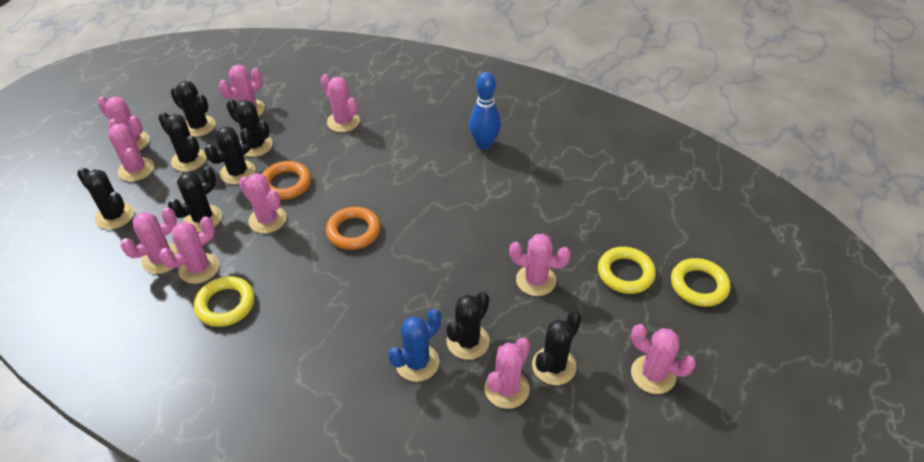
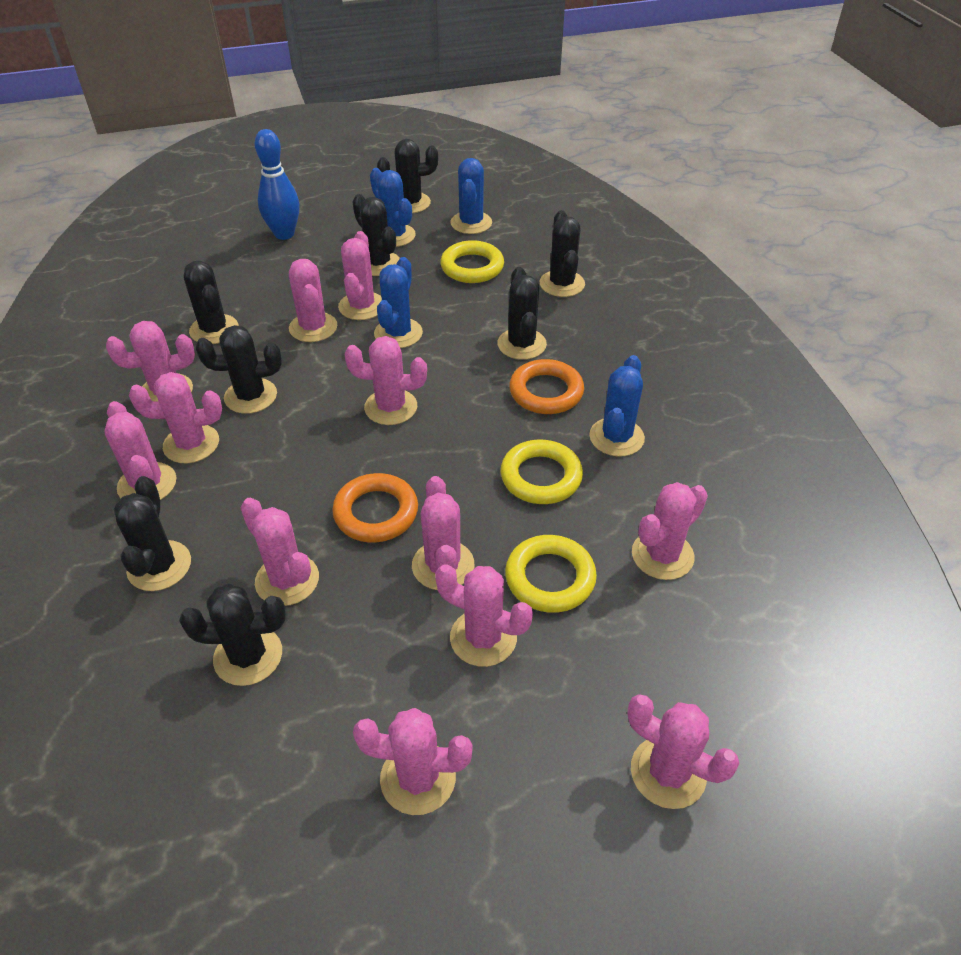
blue cactus: 1 -> 4
pink cactus: 10 -> 12

